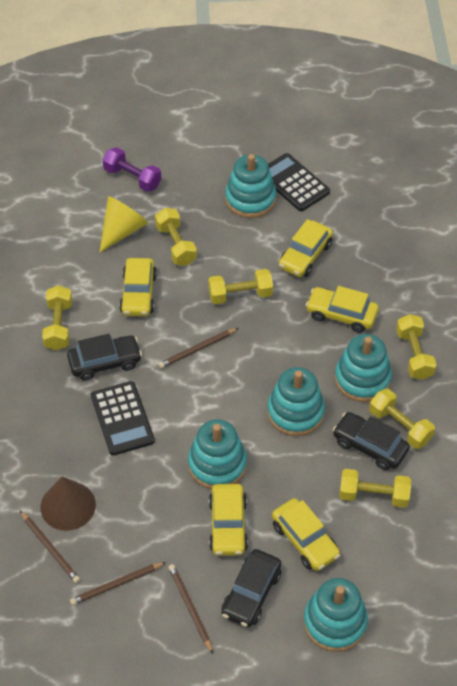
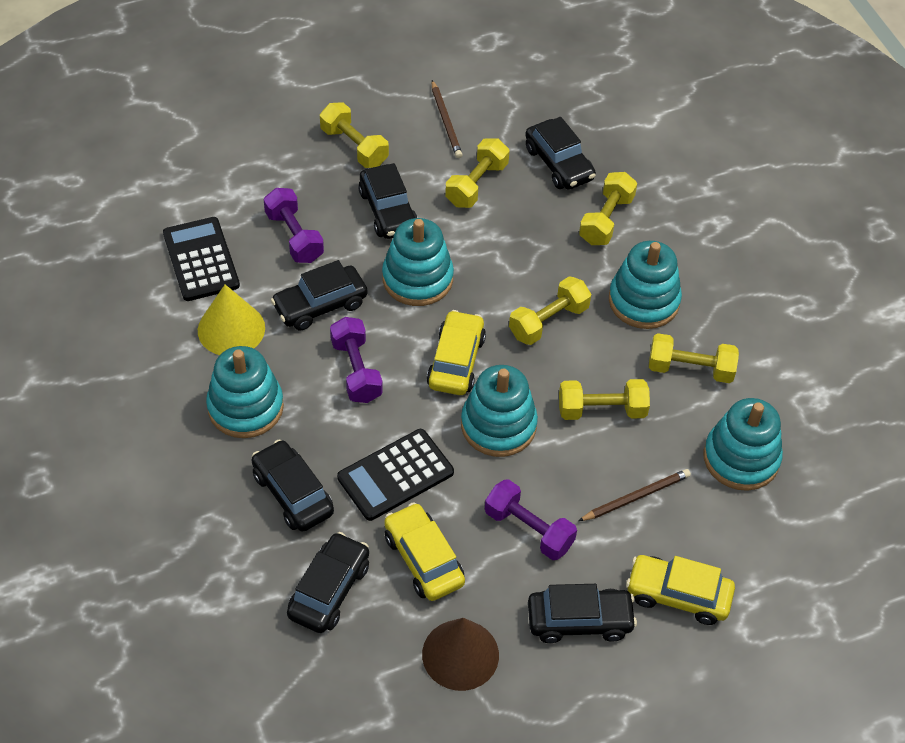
black car: 3 -> 6
brown pencil: 4 -> 2
purple dumbbell: 1 -> 3
yellow car: 5 -> 3

